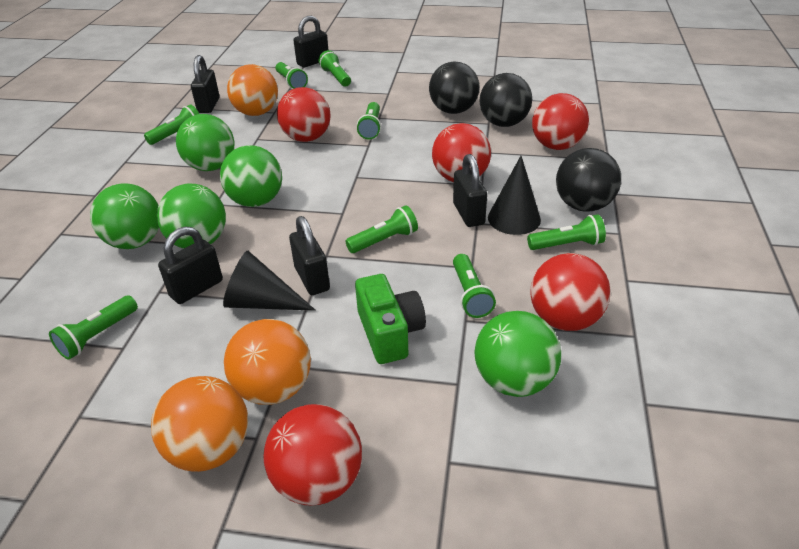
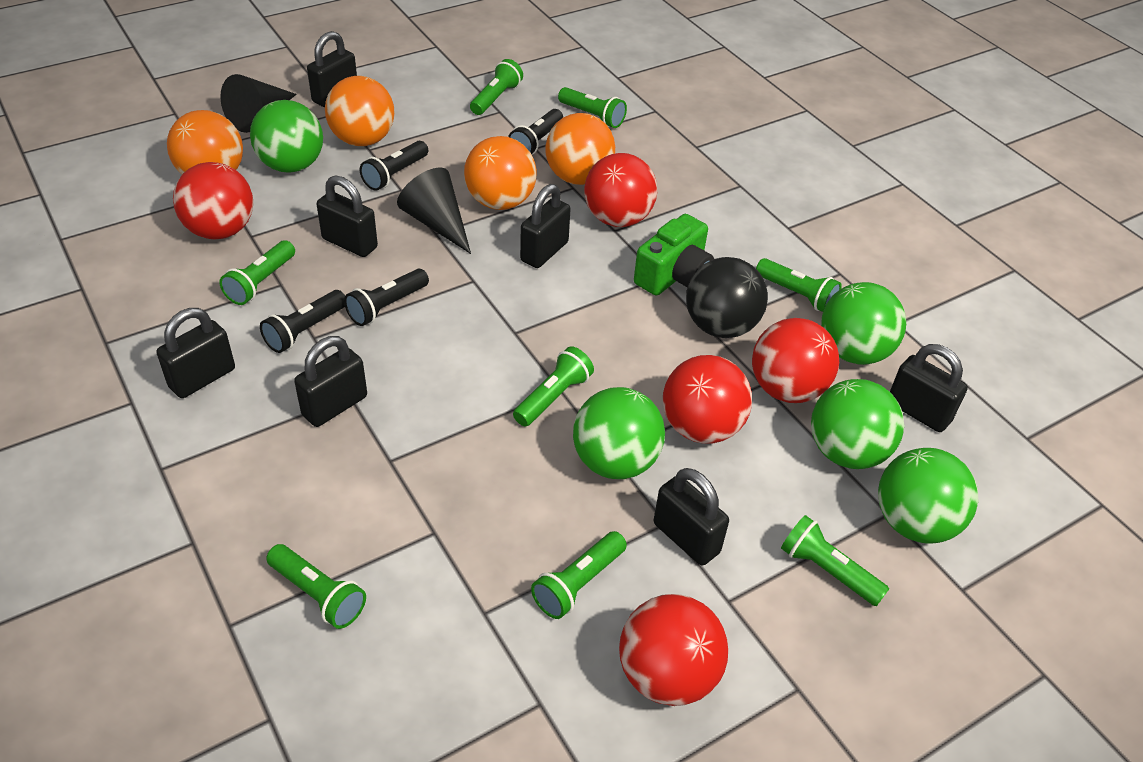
black ball: 3 -> 1
black flashlight: 0 -> 4
black padlock: 5 -> 7
orange ball: 3 -> 4

